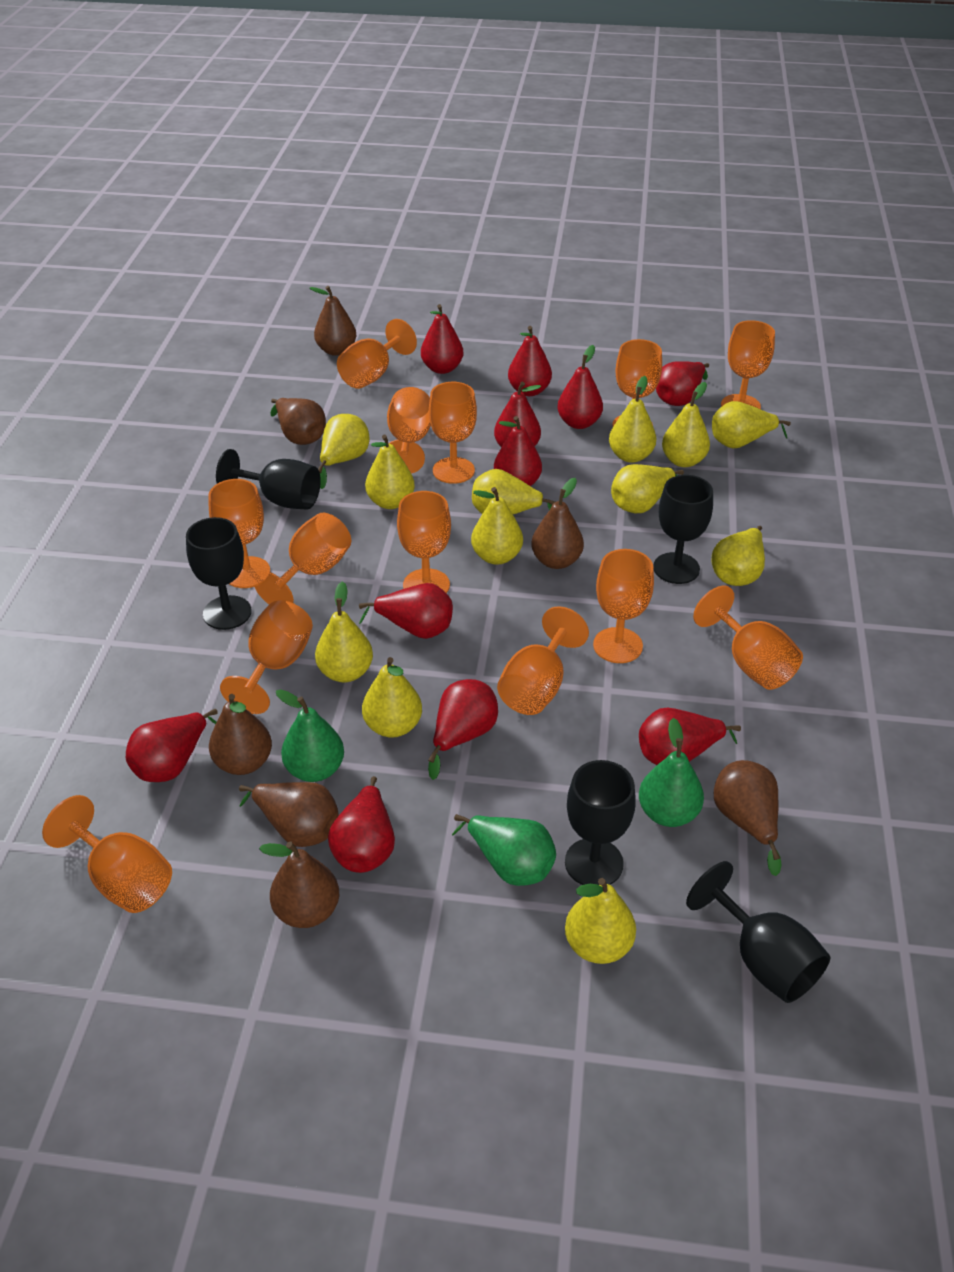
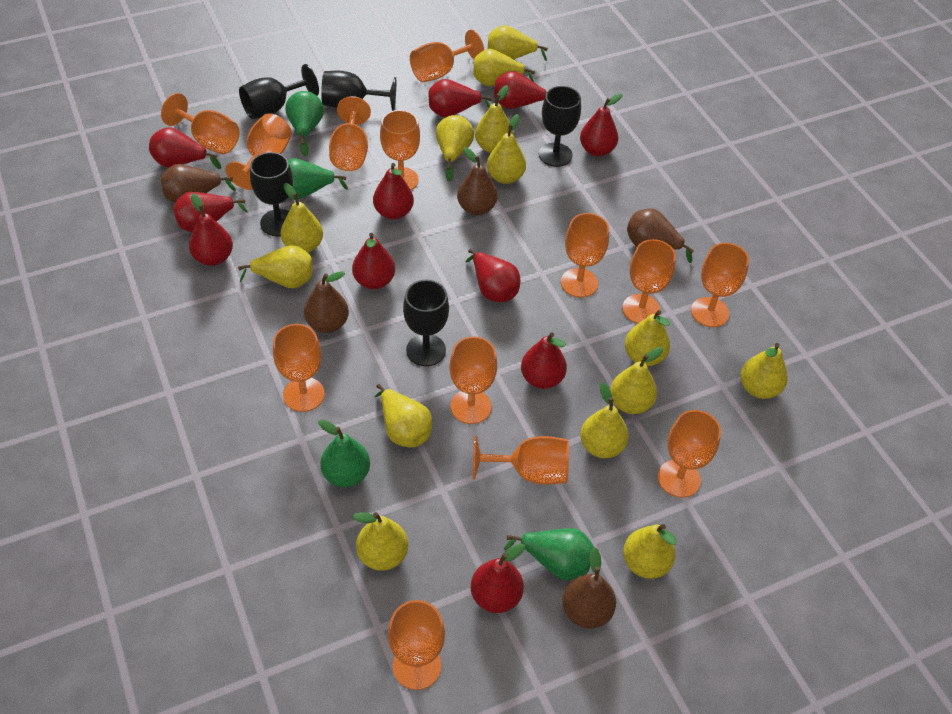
brown pear: 7 -> 5
green pear: 3 -> 4
yellow pear: 12 -> 14

